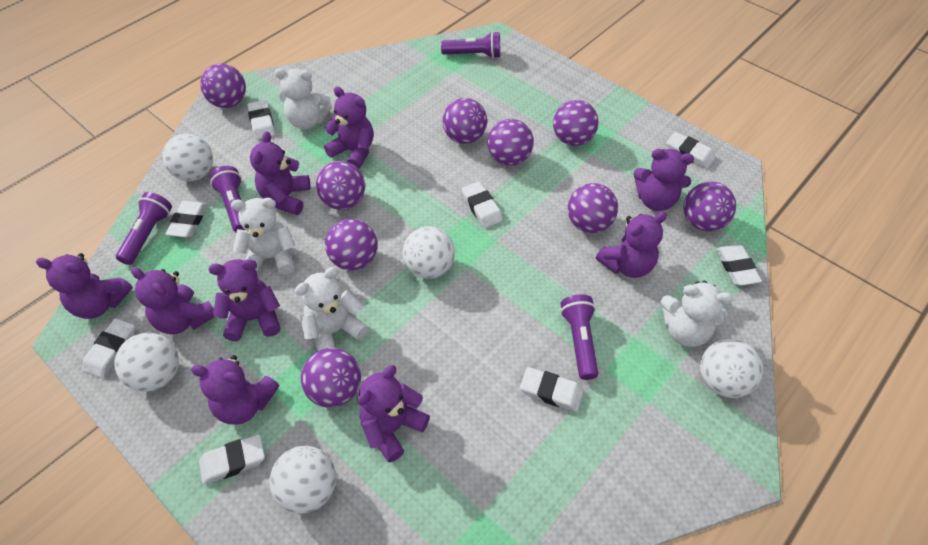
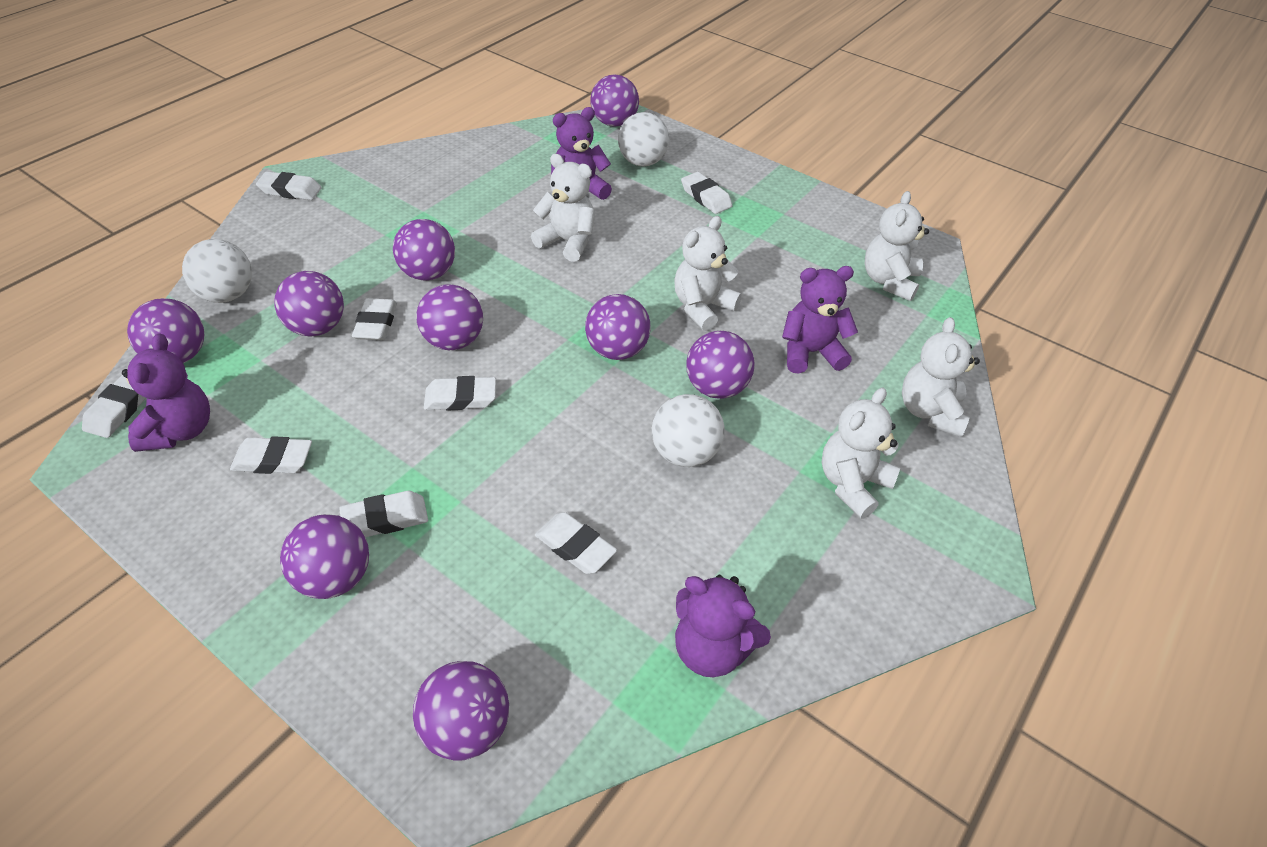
purple flashlight: 4 -> 0
purple teddy bear: 9 -> 4
white ball: 5 -> 3
white teddy bear: 4 -> 5

